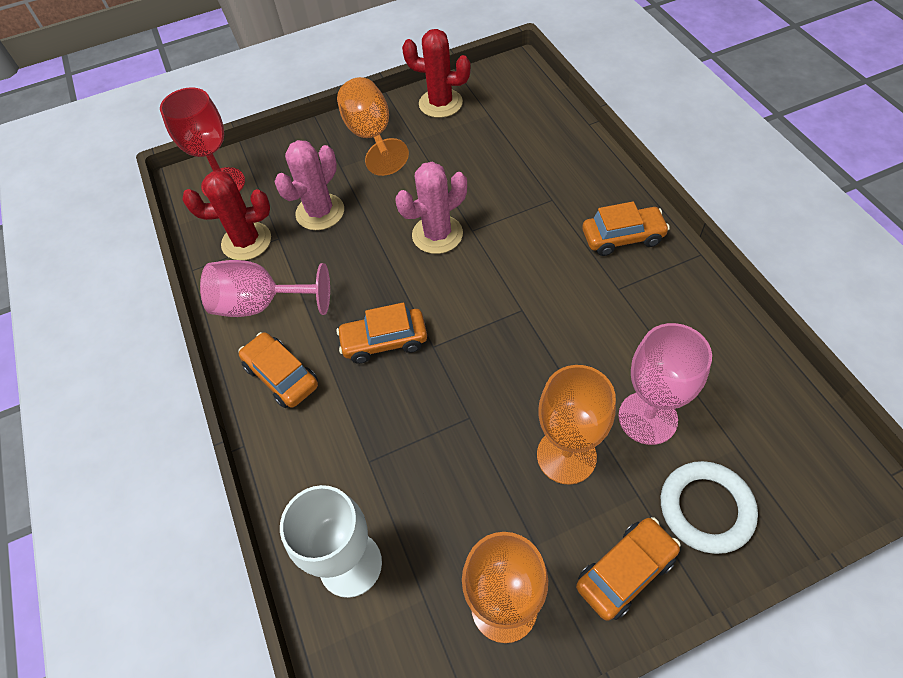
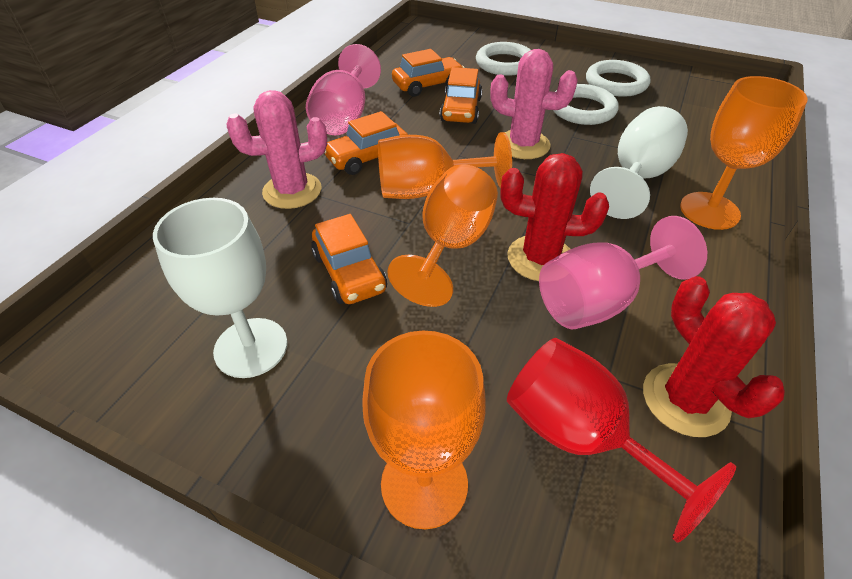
orange goblet: 3 -> 4
white goblet: 1 -> 2
white ring: 1 -> 3

